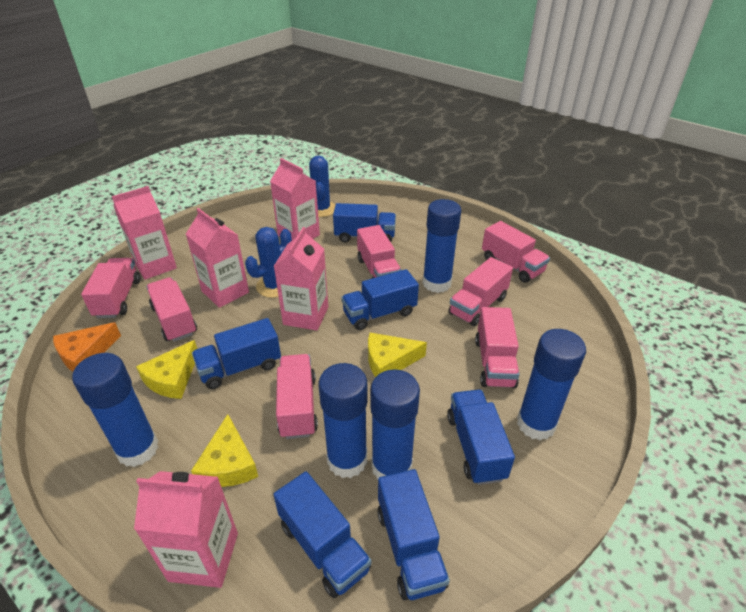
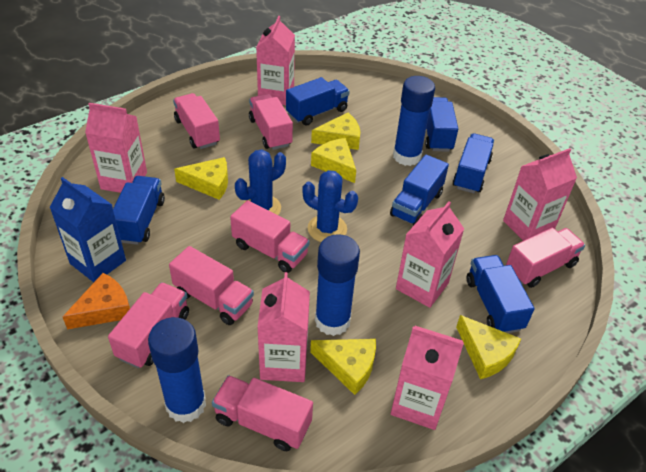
blue carton: 0 -> 1
blue glue stick: 5 -> 3
pink carton: 5 -> 6
yellow cheese: 3 -> 5

